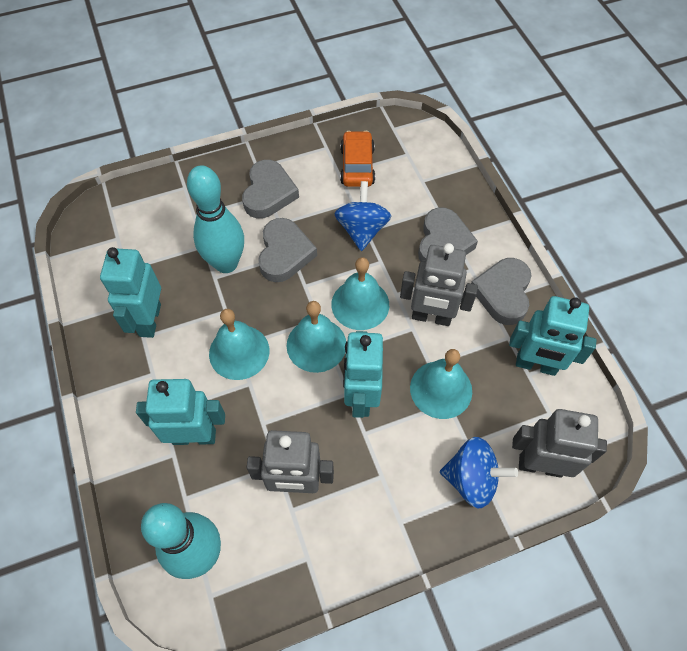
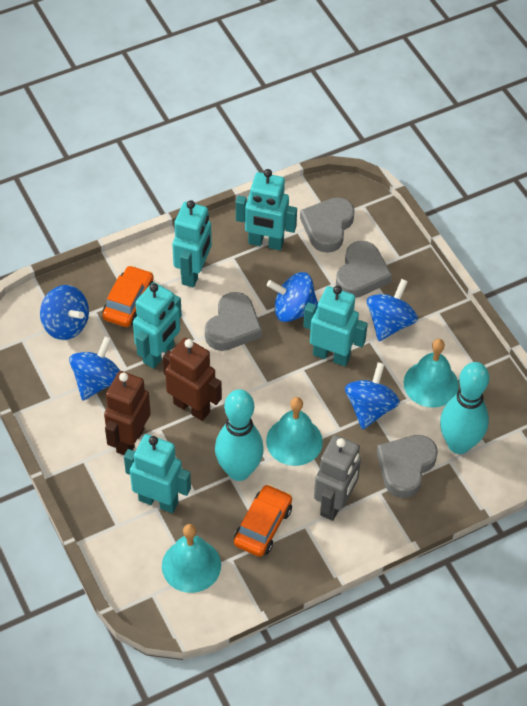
blue spinning top: 2 -> 5
brown robot: 0 -> 2
grey robot: 3 -> 1
orange car: 1 -> 2
turquoise bell: 4 -> 3
turquoise robot: 4 -> 5

